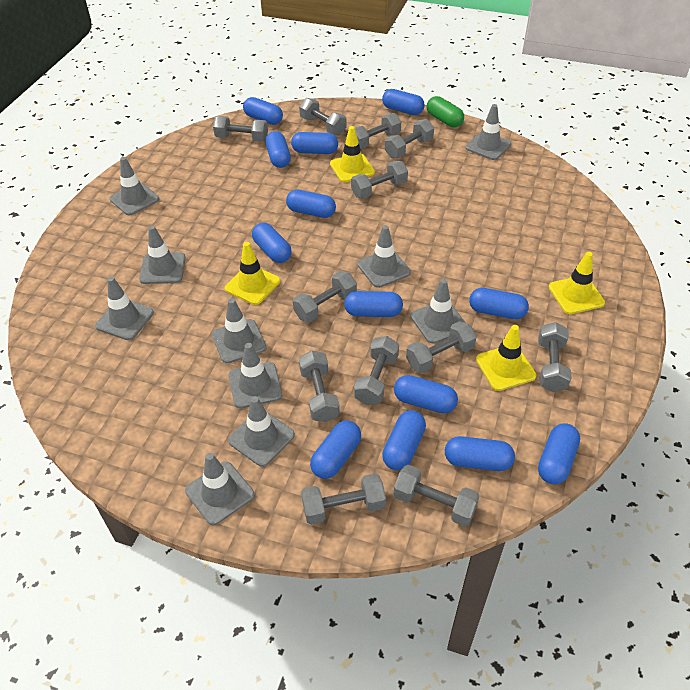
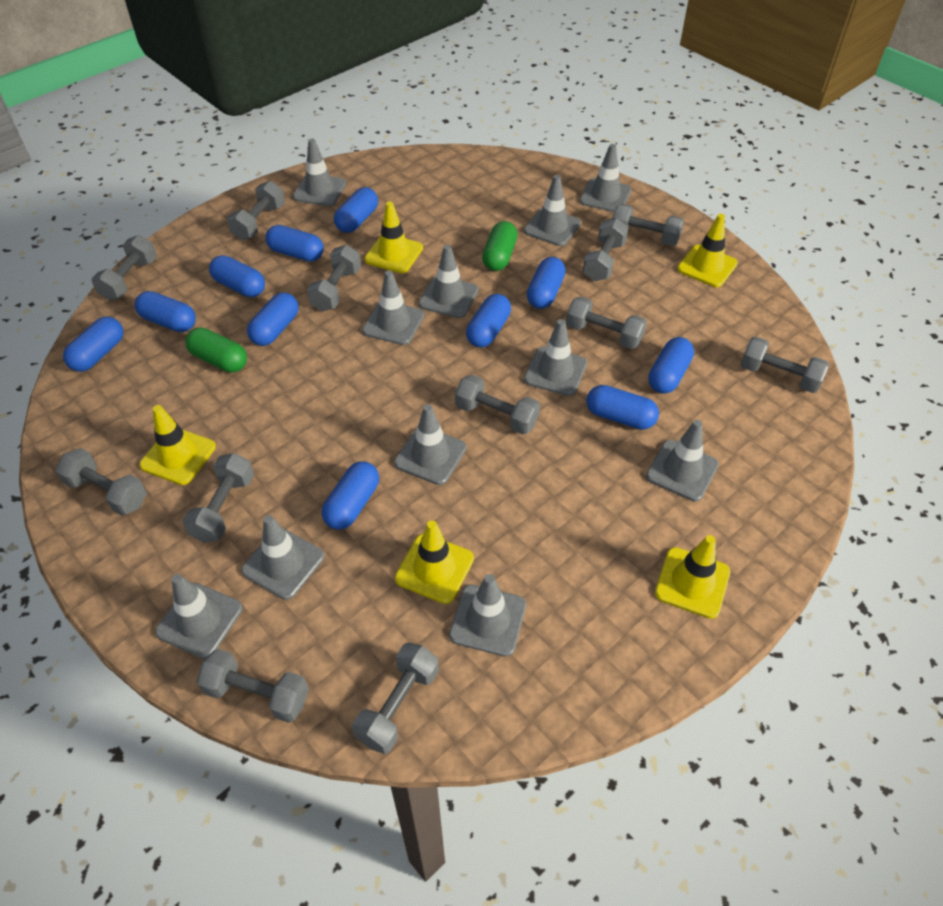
blue capsule: 13 -> 11
green capsule: 1 -> 2
grey traffic cone: 10 -> 11
yellow traffic cone: 4 -> 5

